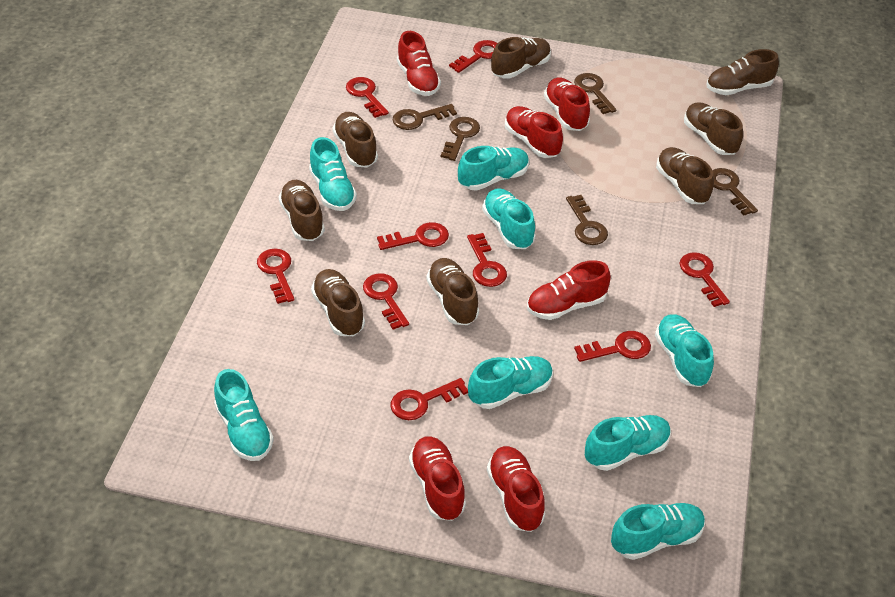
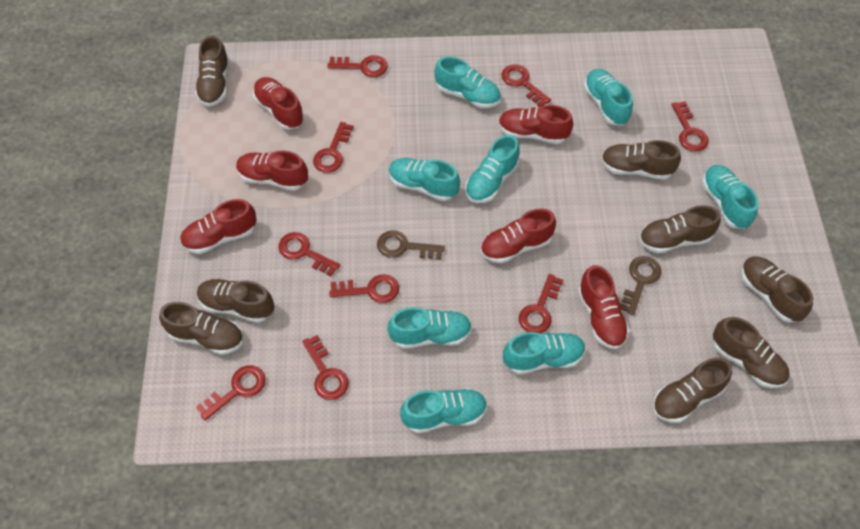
brown key: 5 -> 2

